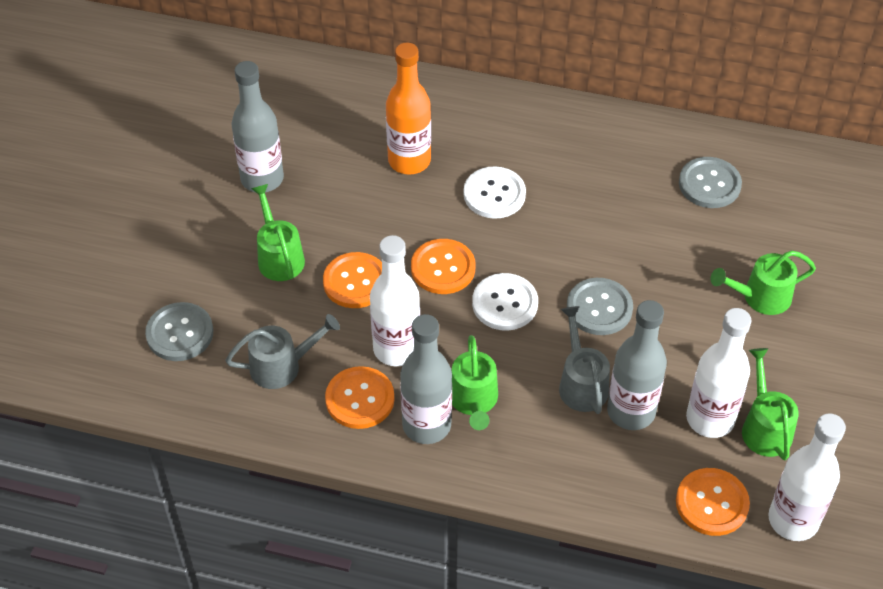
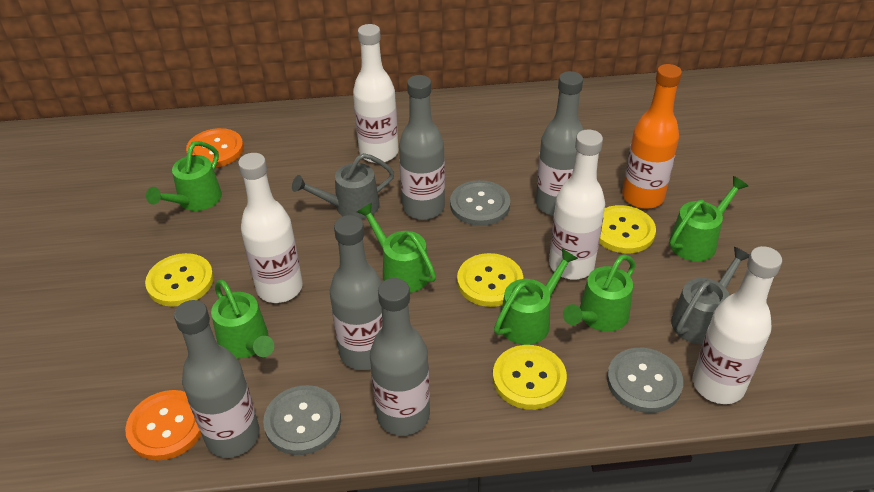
green watering can: 4 -> 6
grey bottle: 3 -> 5
orange button: 4 -> 2
white bottle: 3 -> 4
white button: 2 -> 0
yellow button: 0 -> 4

